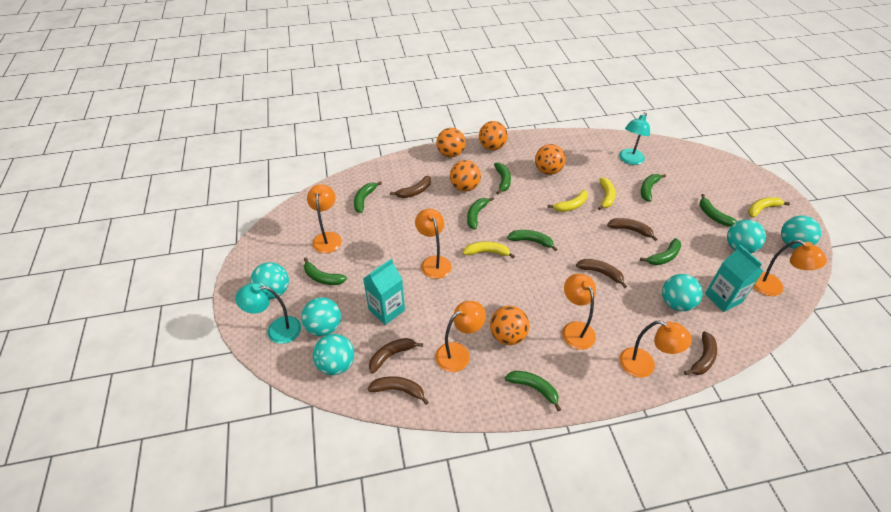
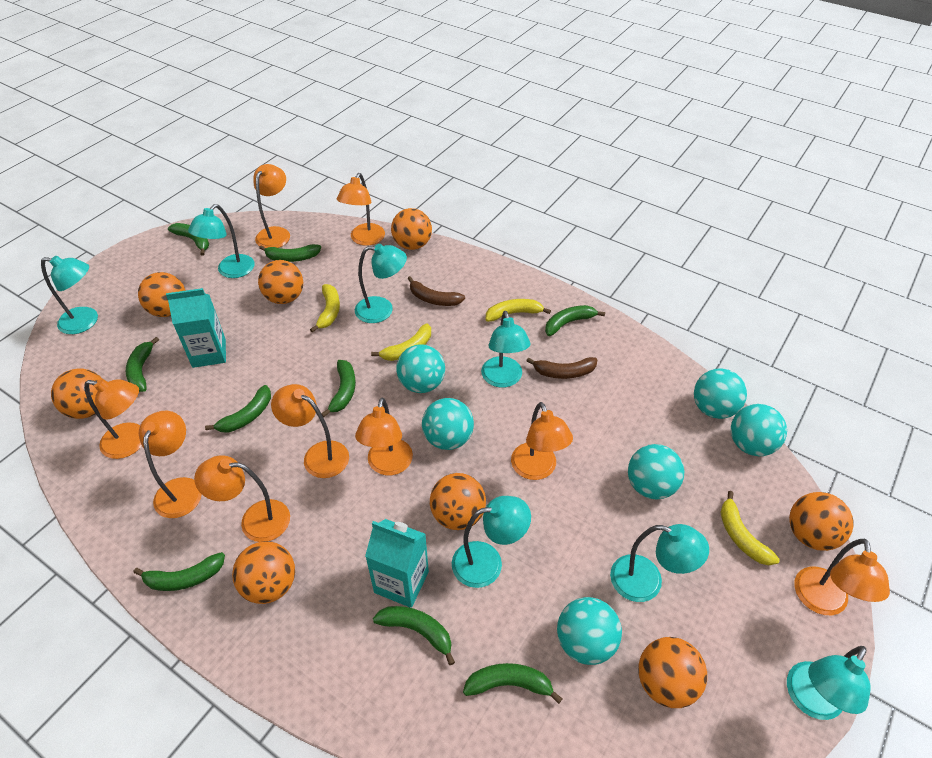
brown banana: 6 -> 2
orange ball: 5 -> 8
orange lamp: 6 -> 9
turquoise lamp: 2 -> 7

